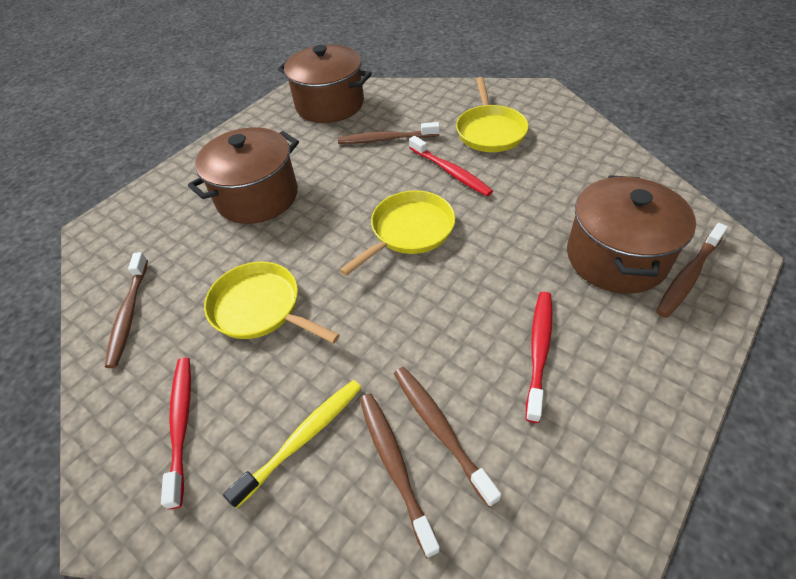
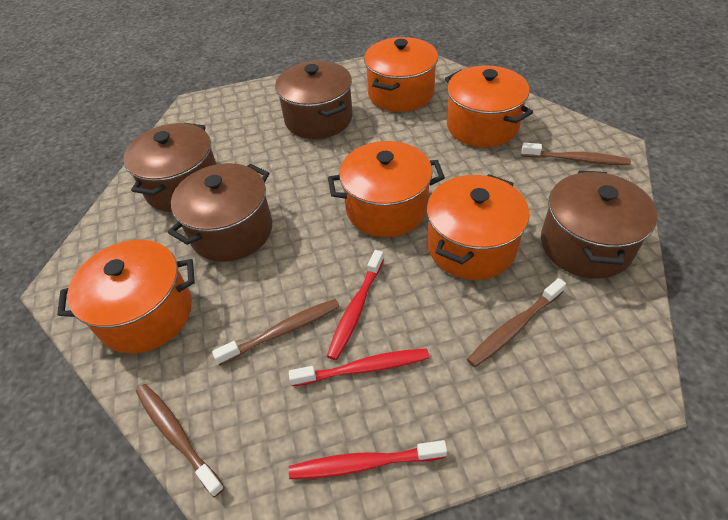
brown pot: 3 -> 4
brown toothbrush: 5 -> 4
orange pot: 0 -> 5
yellow pan: 3 -> 0
yellow toothbrush: 1 -> 0

